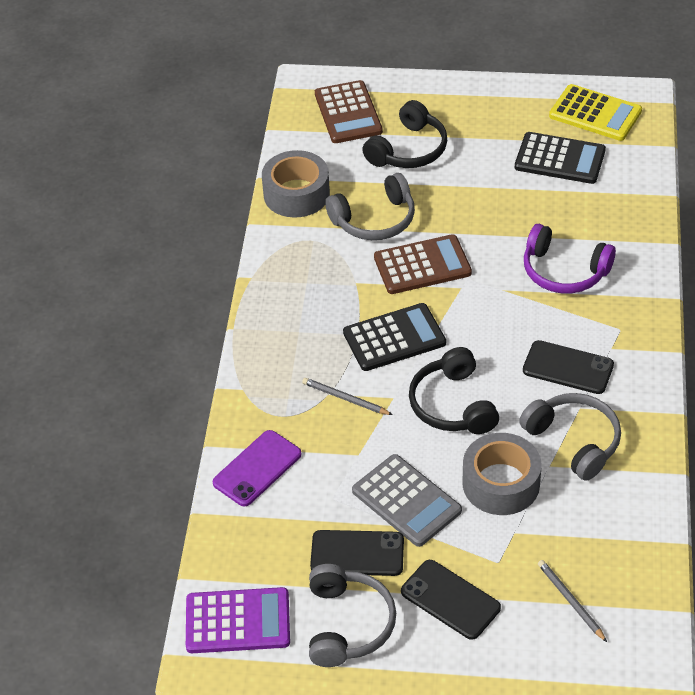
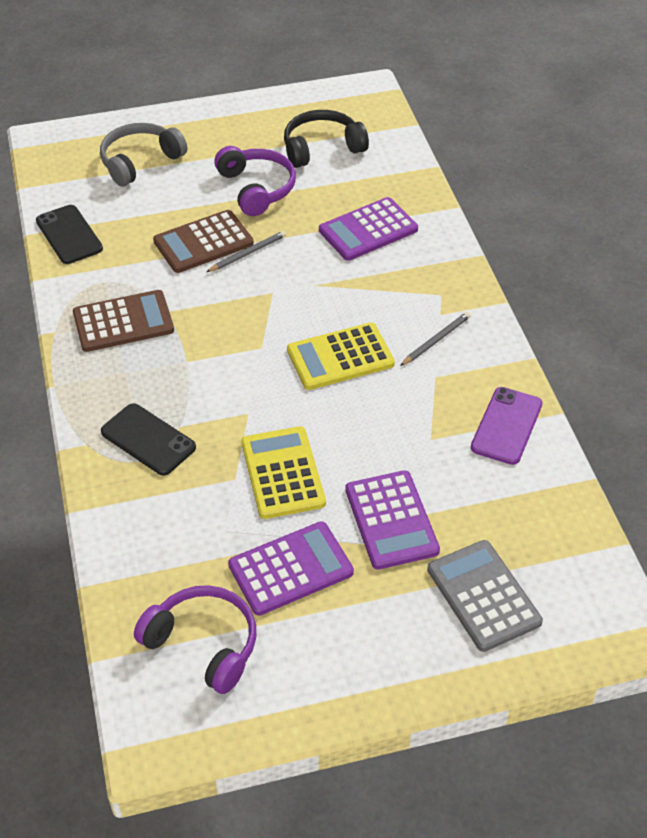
black calculator: 2 -> 0
black headphones: 2 -> 1
black phone: 3 -> 2
grey headphones: 3 -> 1
grey tape: 2 -> 0
purple calculator: 1 -> 3
purple headphones: 1 -> 2
yellow calculator: 1 -> 2

